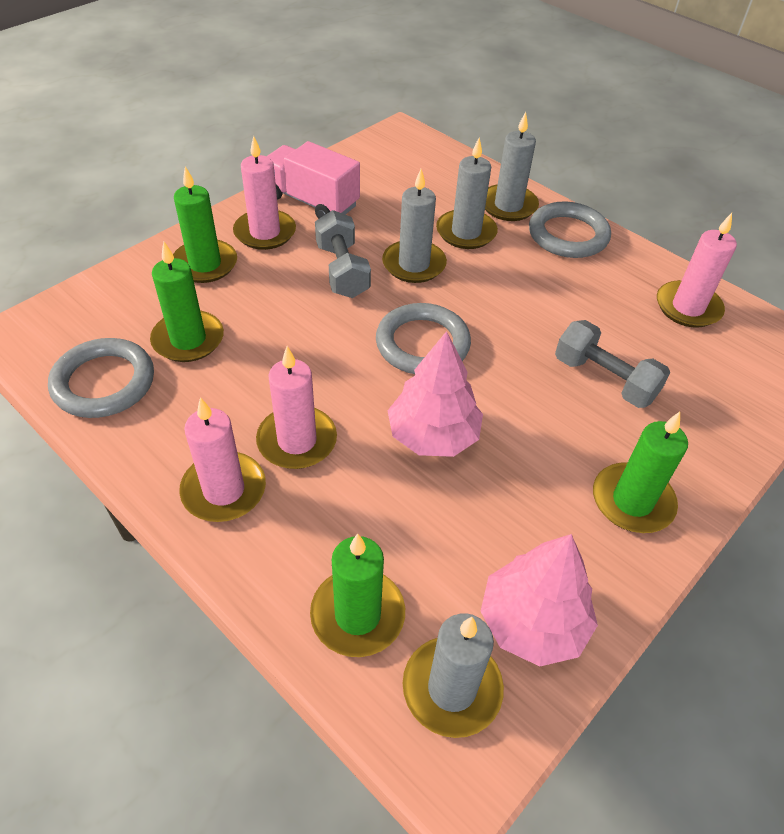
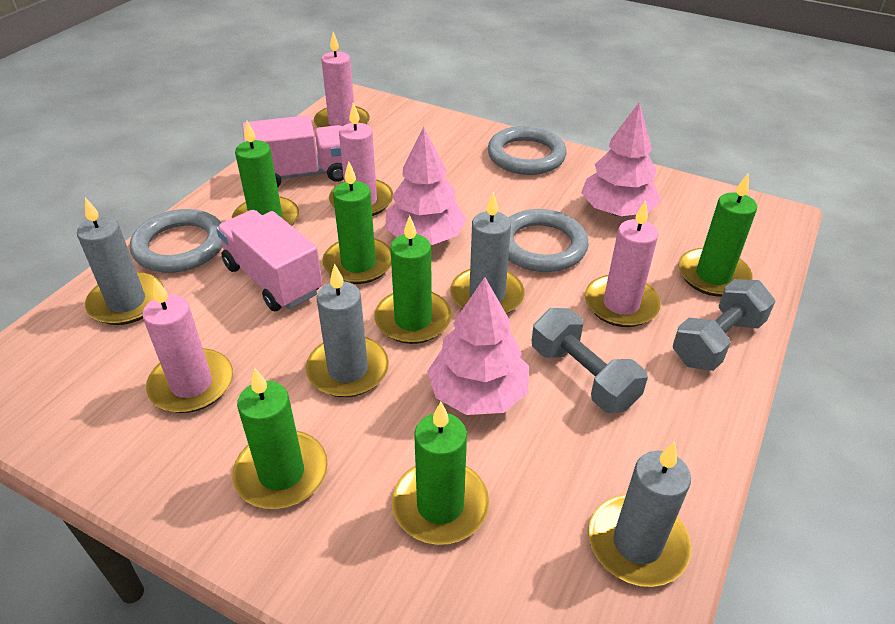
green candle: 4 -> 6
pink tree: 2 -> 3
pink truck: 1 -> 2

